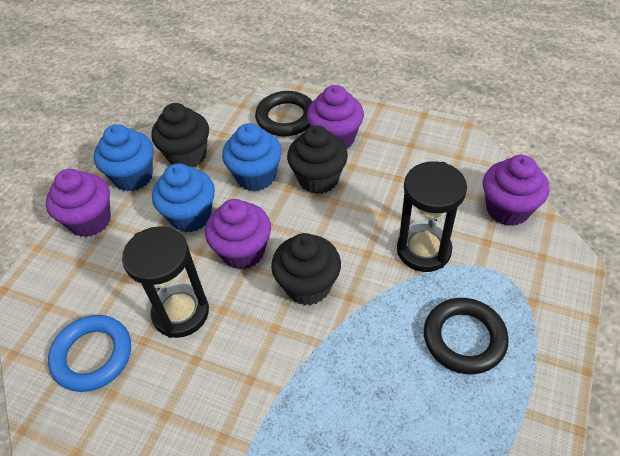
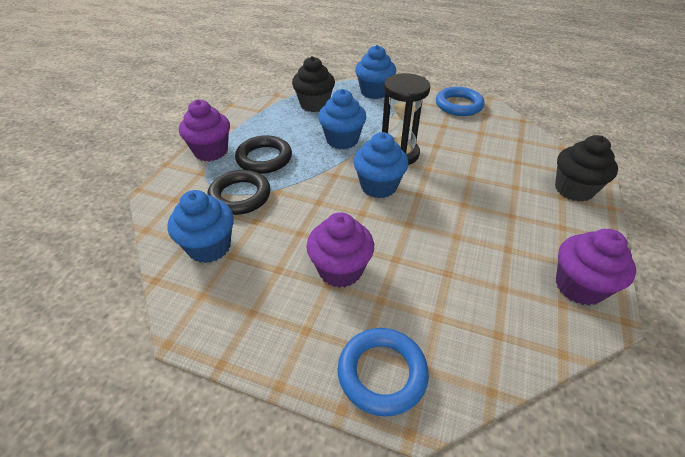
black cupcake: 3 -> 2
black hourglass: 2 -> 1
blue cupcake: 3 -> 4
blue ring: 1 -> 2
purple cupcake: 4 -> 3

